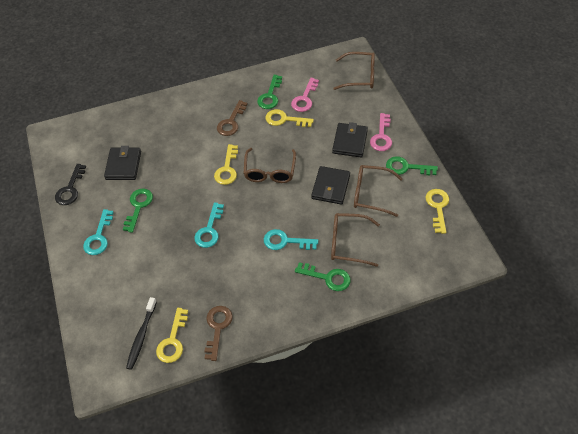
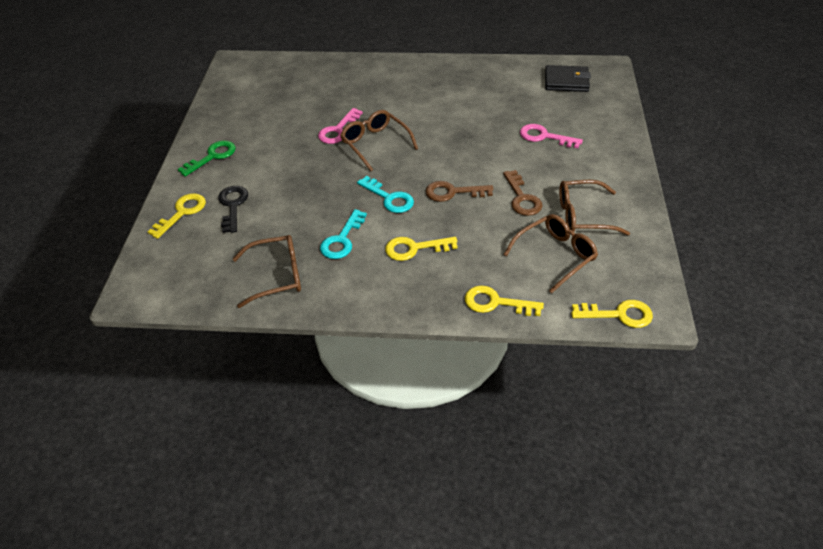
black toothbrush: 1 -> 0
black wallet: 3 -> 1
green key: 4 -> 1
turquoise key: 3 -> 2

